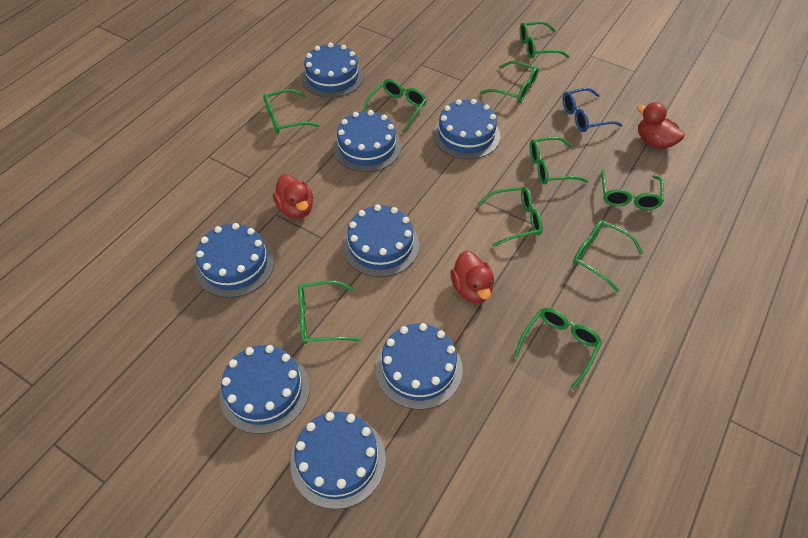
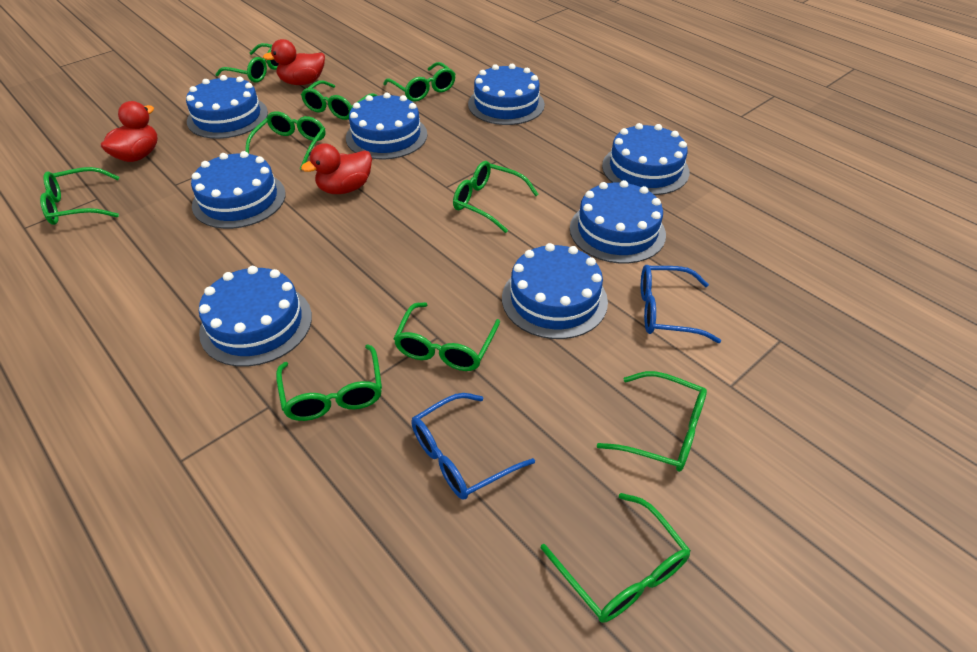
blue glasses: 1 -> 2

